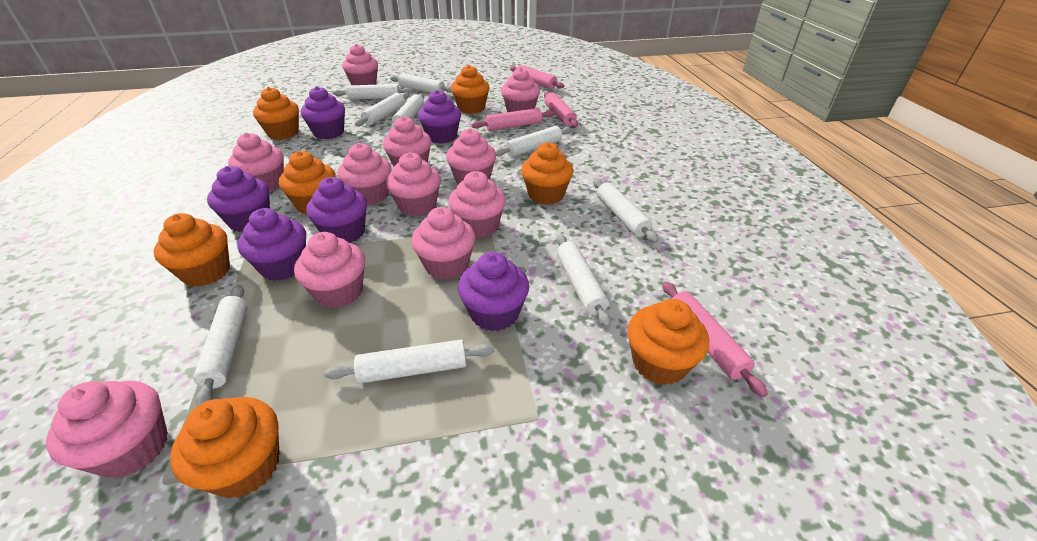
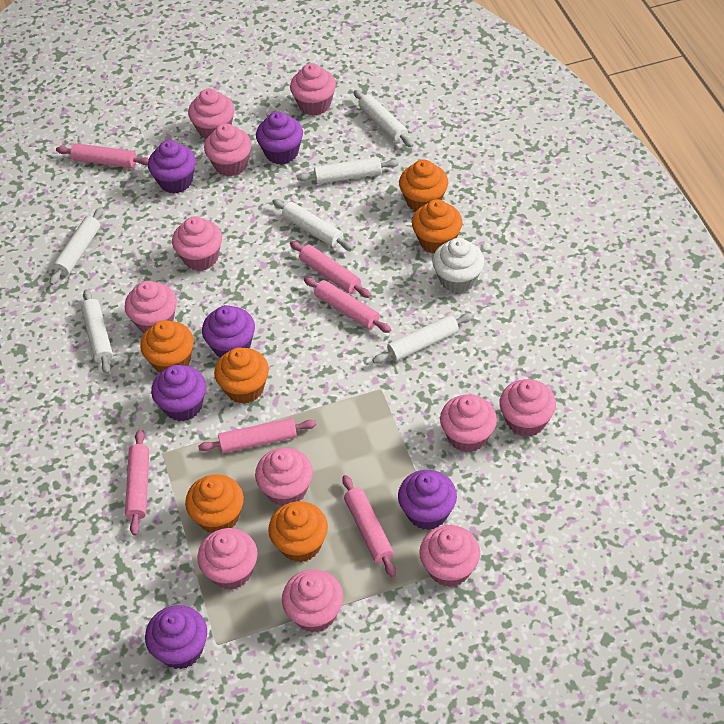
orange cupcake: 7 -> 6
pink rolling pin: 4 -> 6
white cupcake: 0 -> 1
white rolling pin: 9 -> 6

